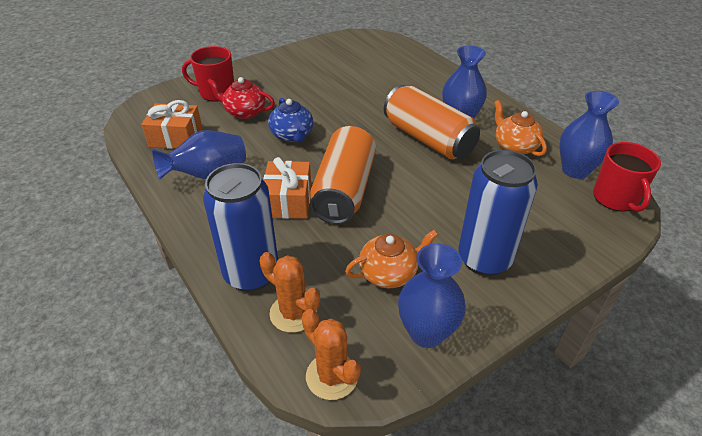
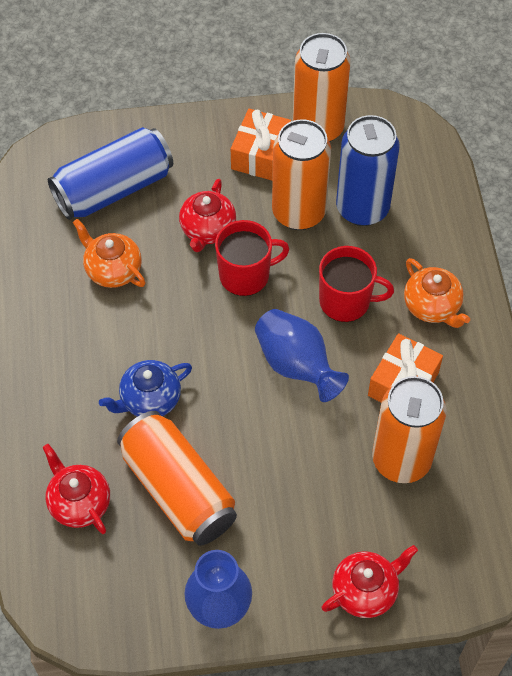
blue vase: 4 -> 2
orange cactus: 2 -> 0
orange can: 2 -> 4
red teapot: 1 -> 3

